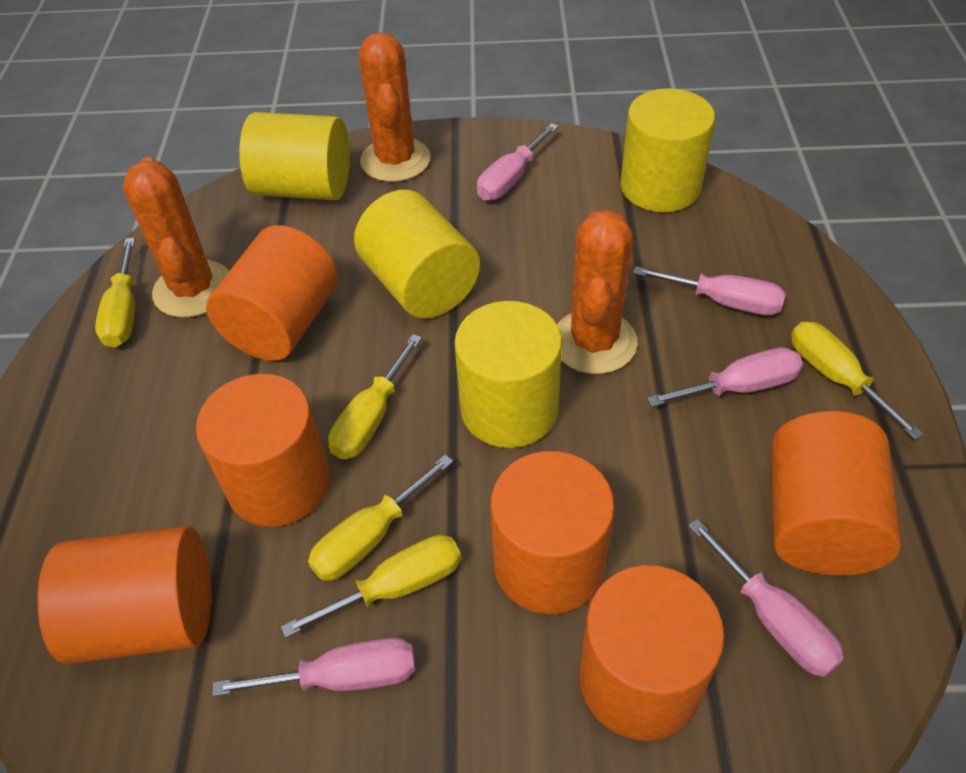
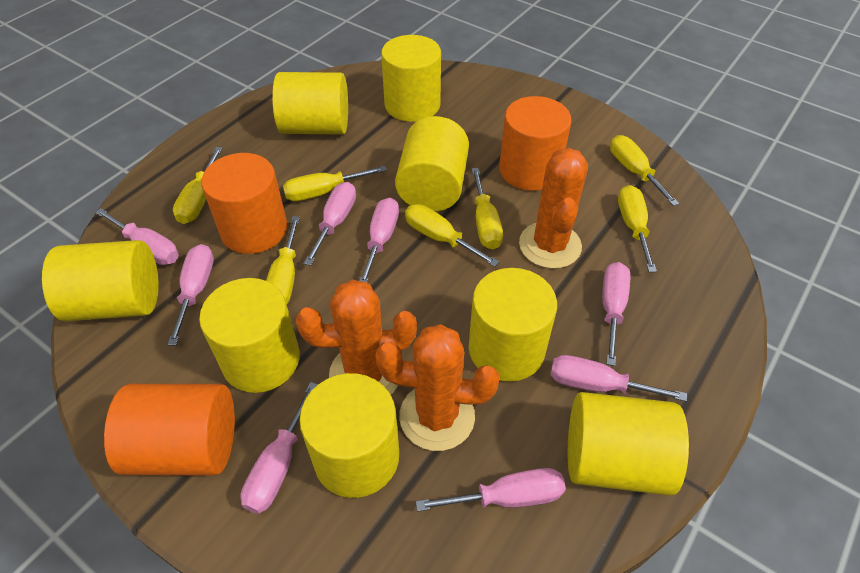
orange cylinder: 6 -> 3
pink screwdriver: 5 -> 8
yellow cylinder: 4 -> 8
yellow screwdriver: 5 -> 7

